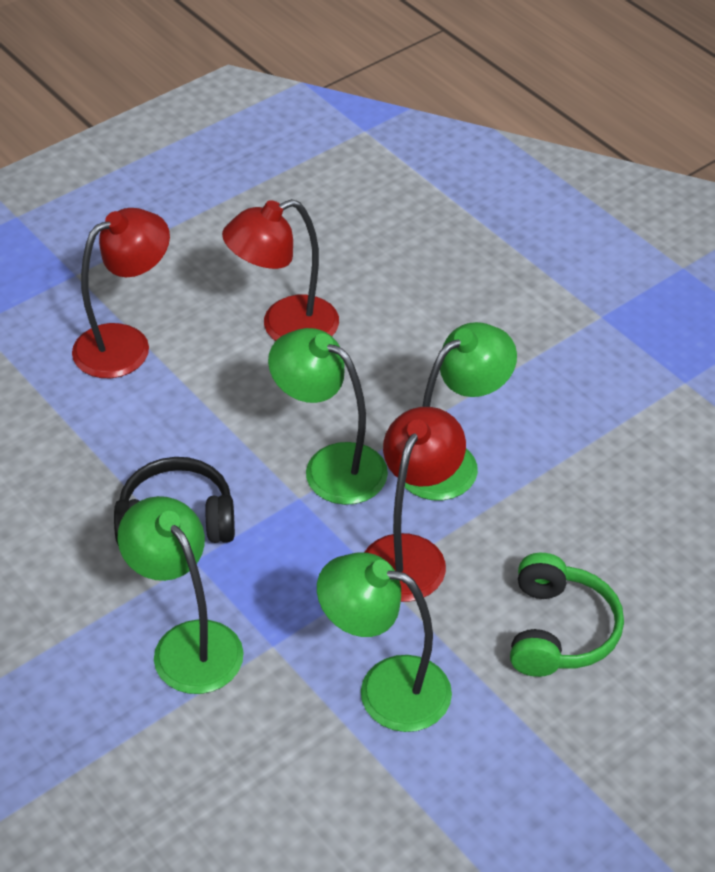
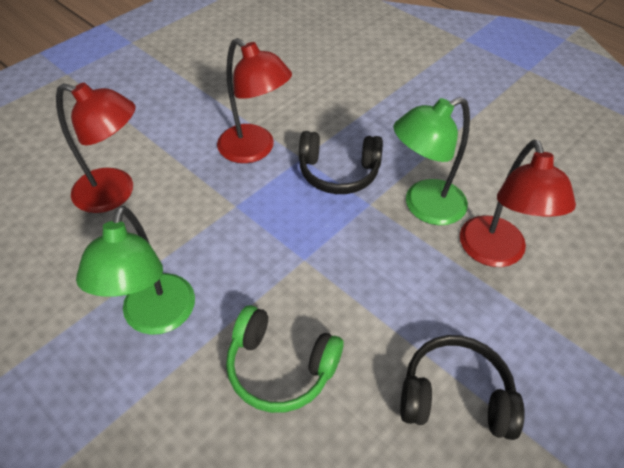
black headphones: 1 -> 2
green lamp: 4 -> 2

